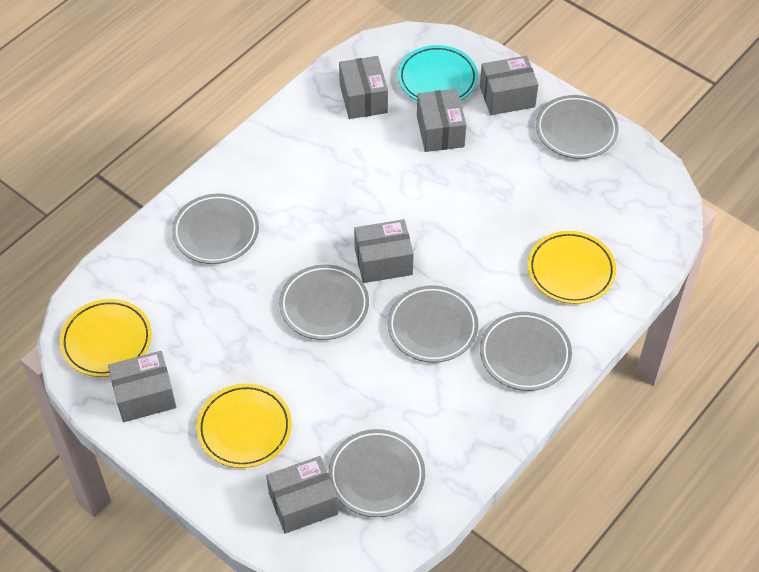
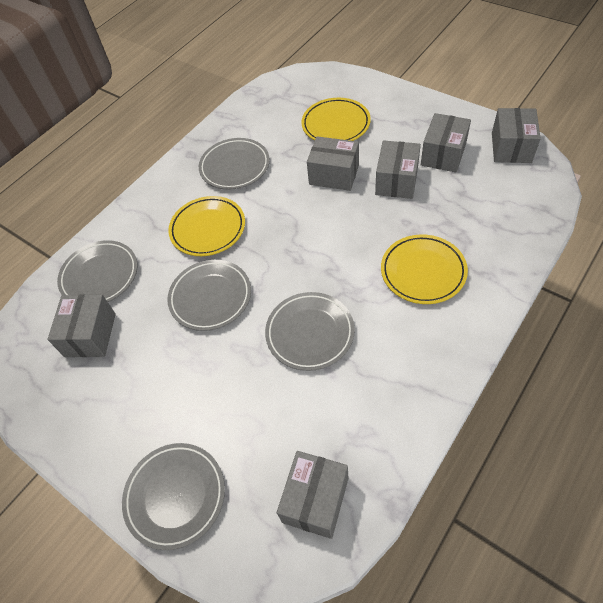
grey plate: 6 -> 5
turquoise plate: 1 -> 0

